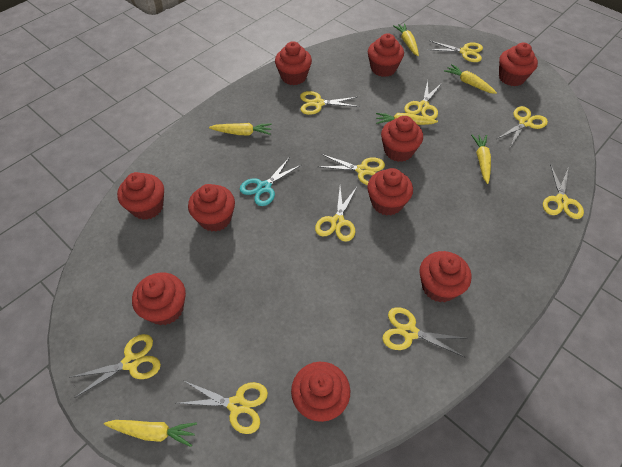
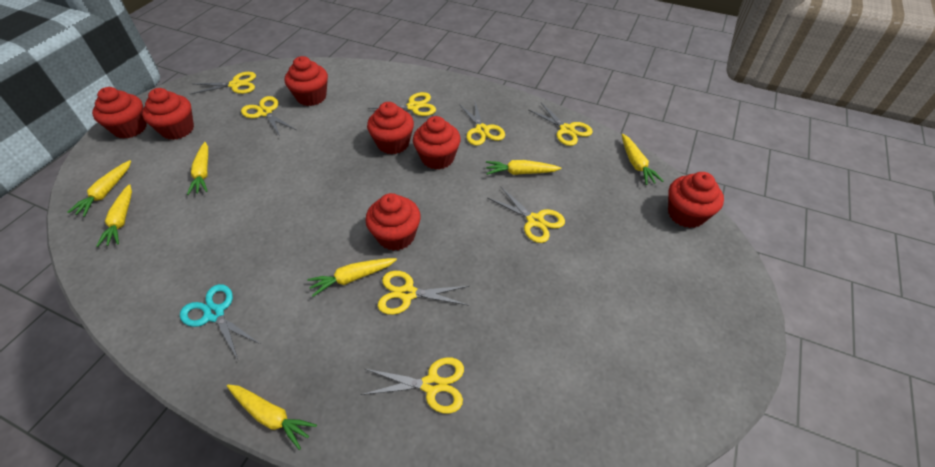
red cupcake: 10 -> 7
yellow carrot: 6 -> 7
yellow scissors: 10 -> 8

